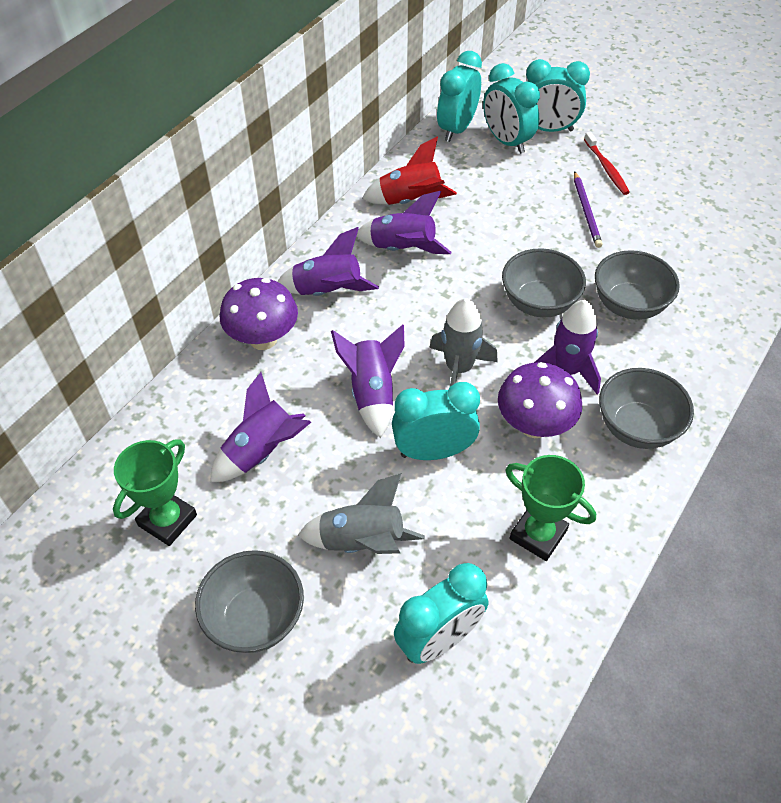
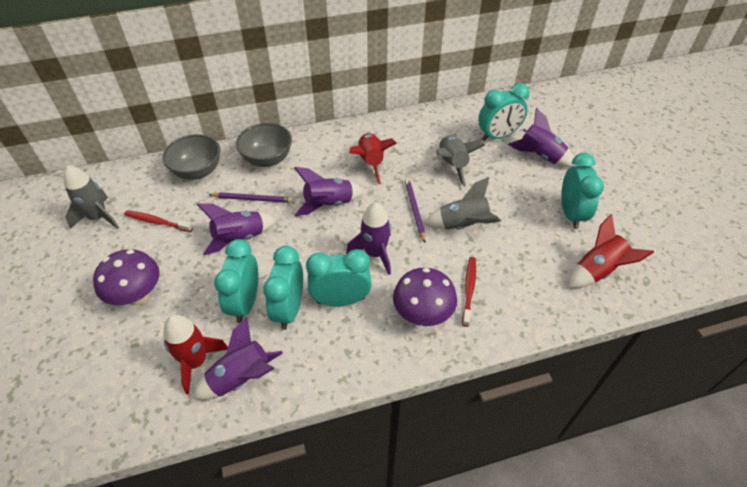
green trophy: 2 -> 0
grey bowl: 4 -> 2
grey rocket: 2 -> 3
purple pencil: 1 -> 2
red rocket: 1 -> 3
red toothbrush: 1 -> 2

